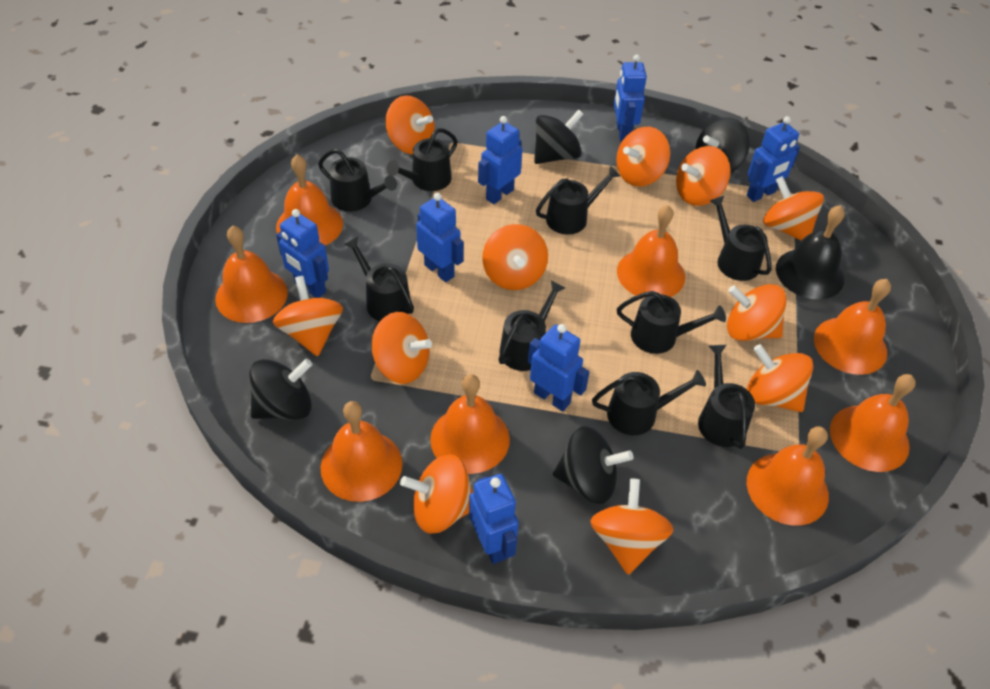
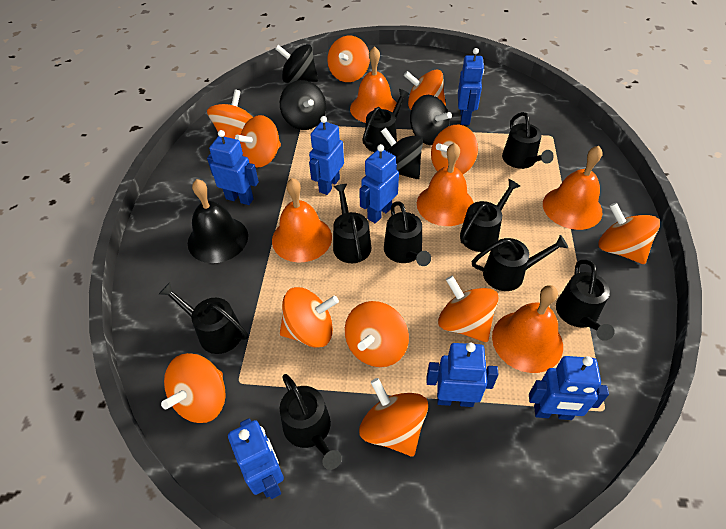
orange bell: 8 -> 5

